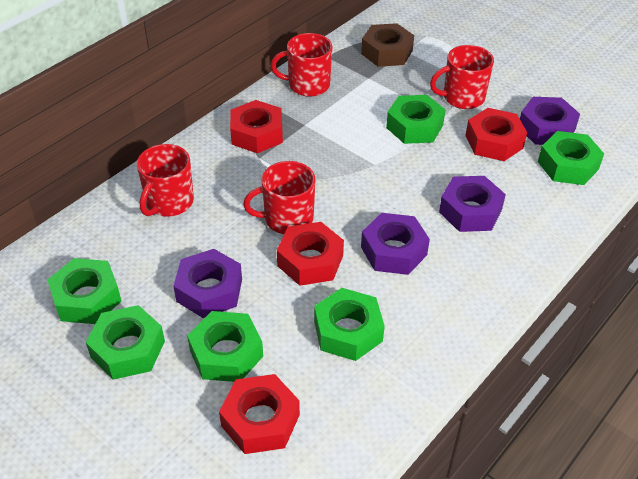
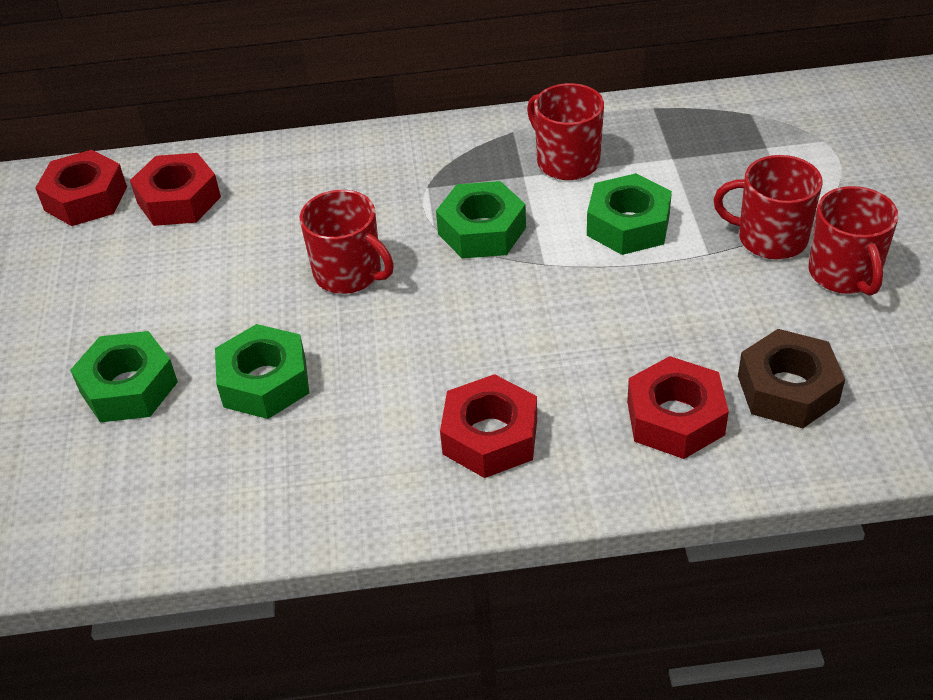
green nut: 6 -> 4
purple nut: 4 -> 0

